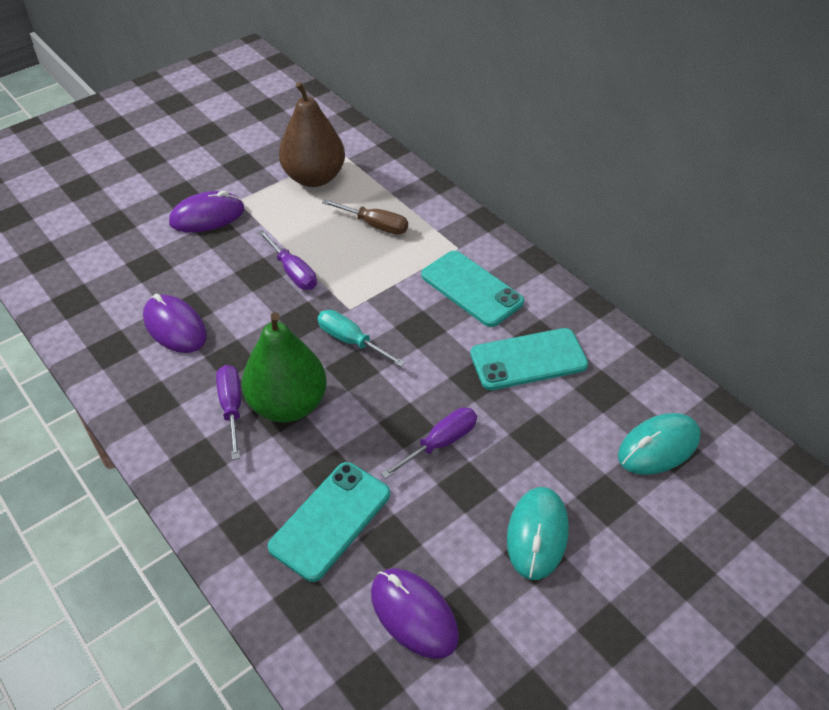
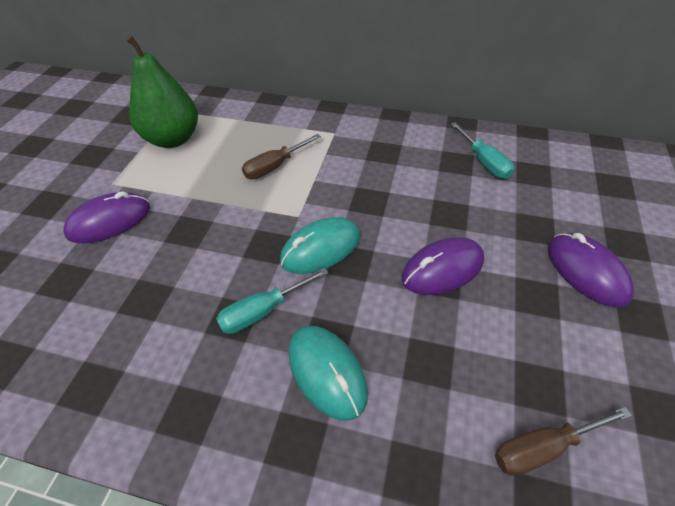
brown pear: 1 -> 0
brown screwdriver: 1 -> 2
purple screwdriver: 3 -> 0
turquoise phone: 3 -> 0
turquoise screwdriver: 1 -> 2

